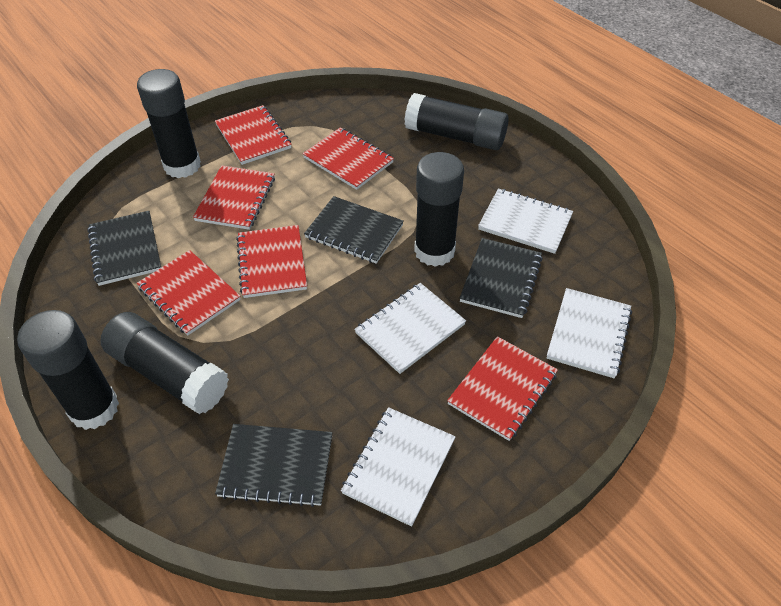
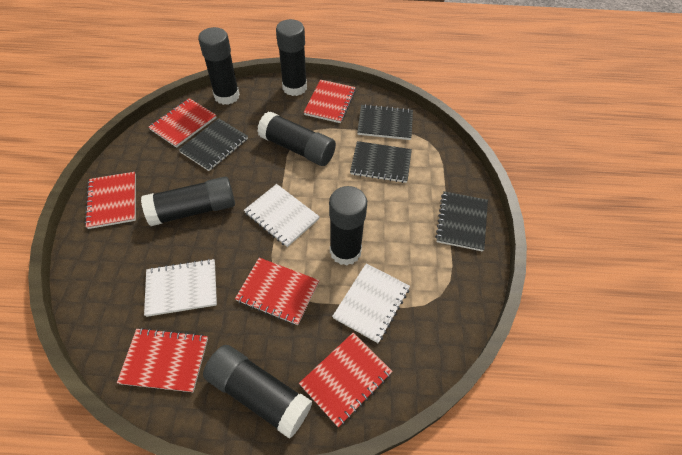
black glue stick: 5 -> 6
white notebook: 4 -> 3

